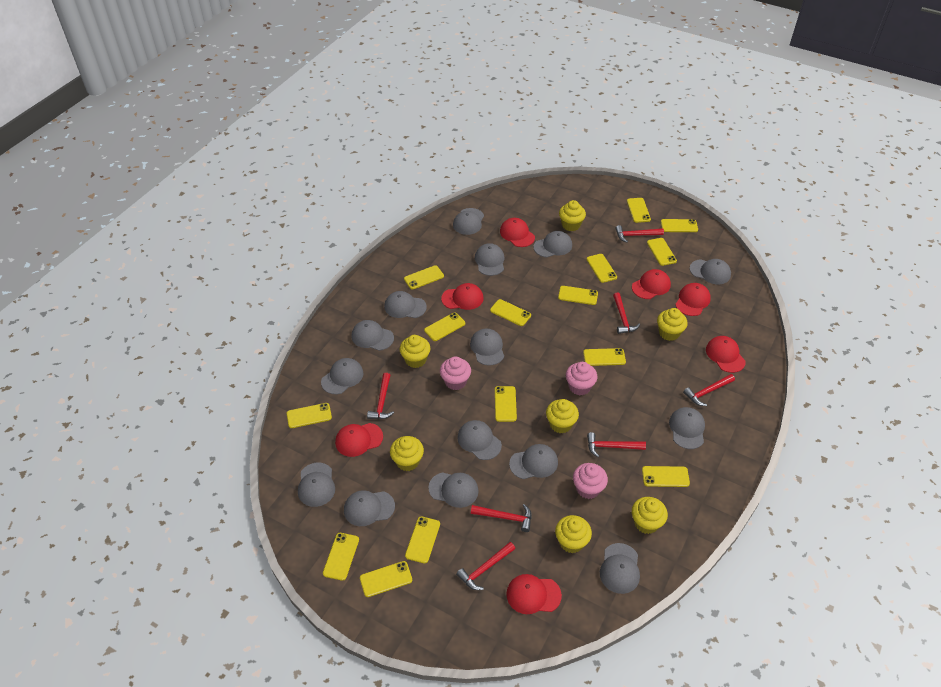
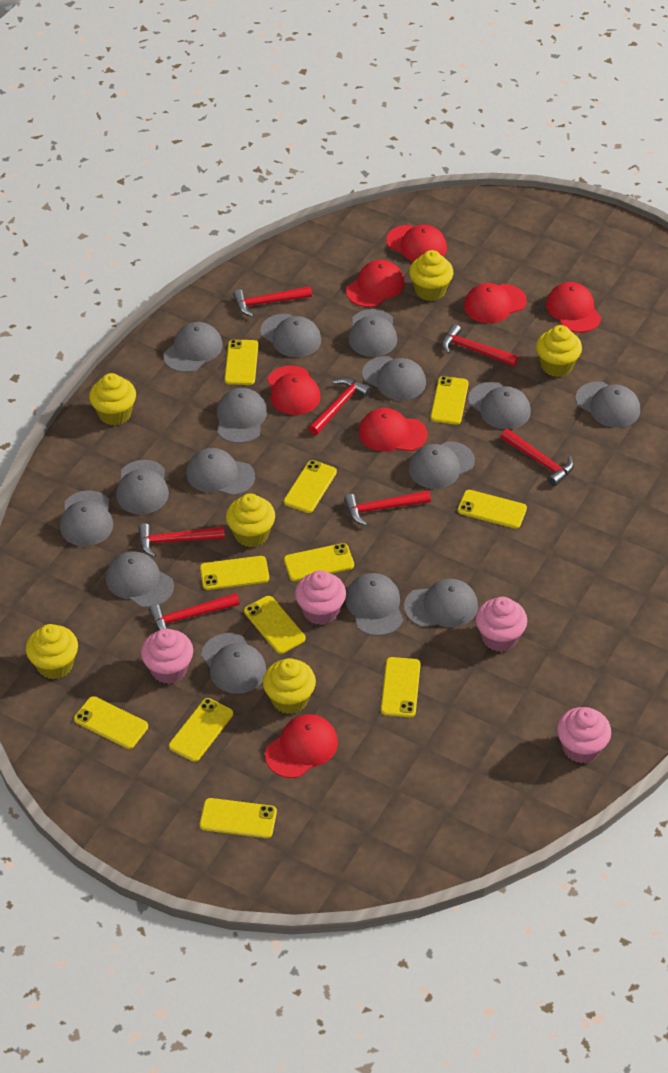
pink cupcake: 3 -> 4
yellow cupcake: 7 -> 6
yellow phone: 15 -> 11

